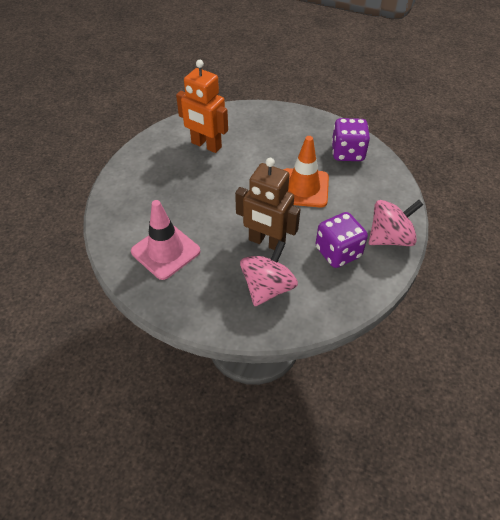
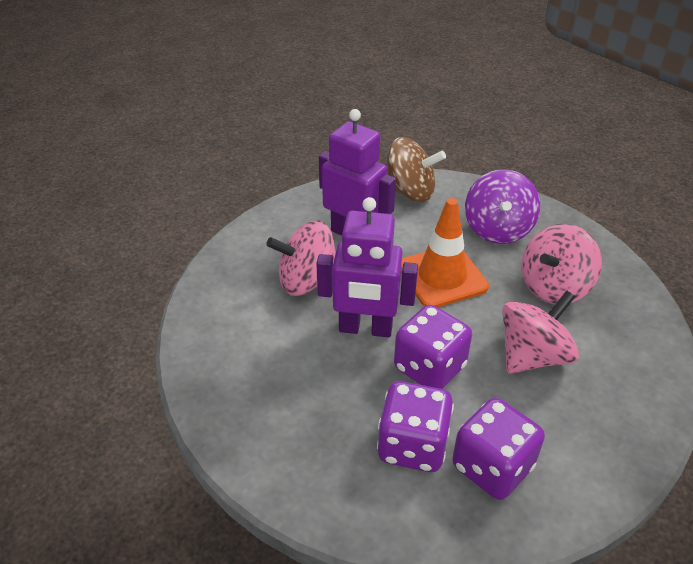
brown robot: 1 -> 0
brown spinning top: 0 -> 1
orange robot: 1 -> 0
pink spinning top: 2 -> 3
pink traffic cone: 1 -> 0
purple dice: 2 -> 3
purple robot: 0 -> 2
purple spinning top: 0 -> 1

